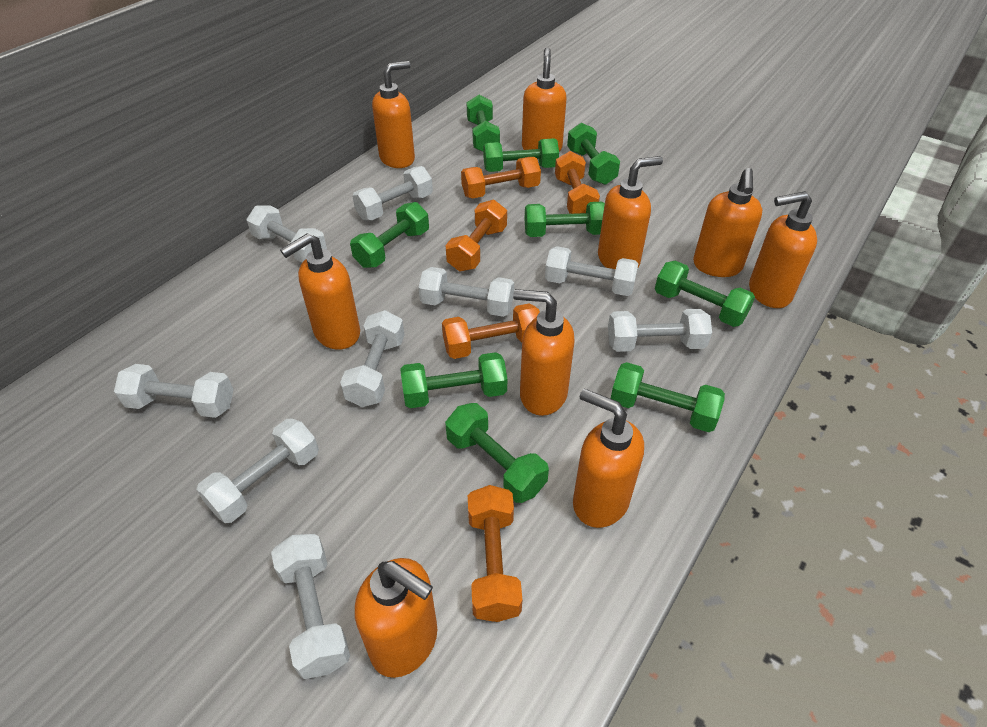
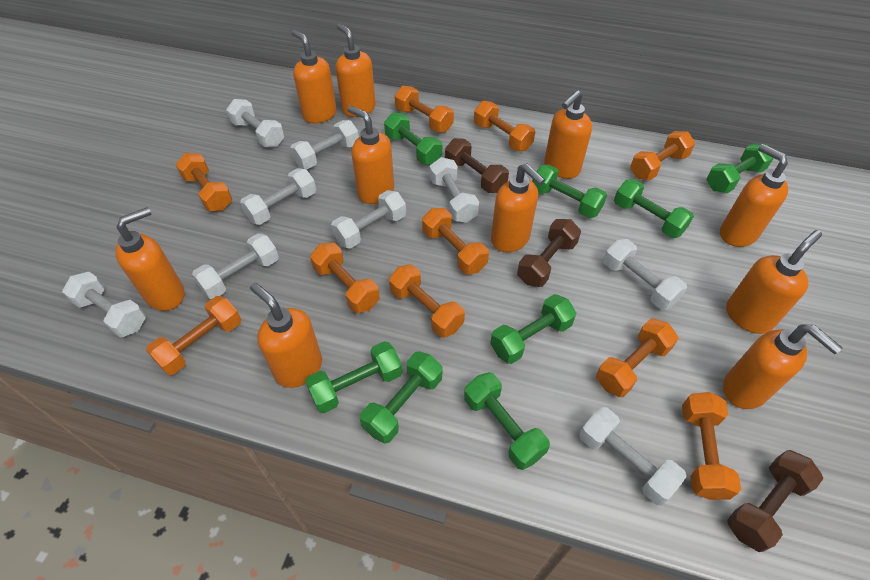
brown dumbbell: 0 -> 3
green dumbbell: 9 -> 8
orange dumbbell: 5 -> 10
orange soap dispenser: 9 -> 10

